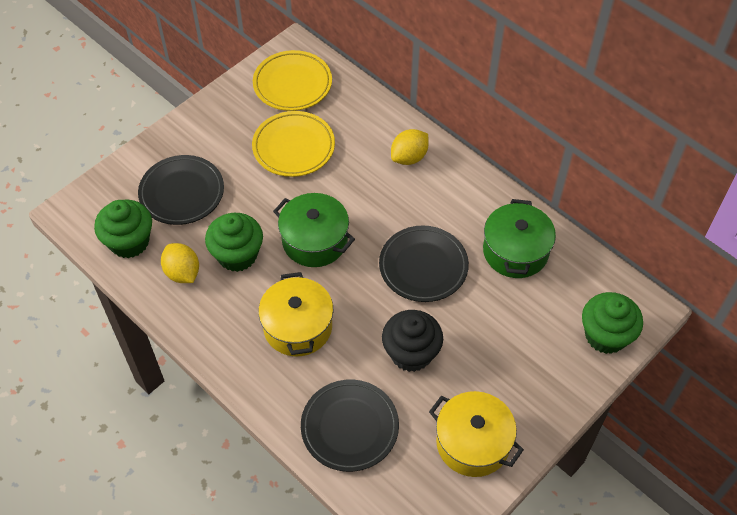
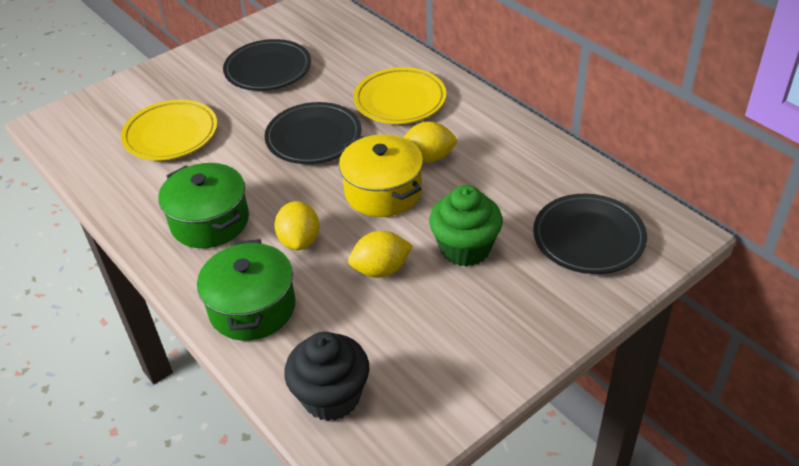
green cupcake: 3 -> 1
yellow lemon: 2 -> 3
yellow pot: 2 -> 1

